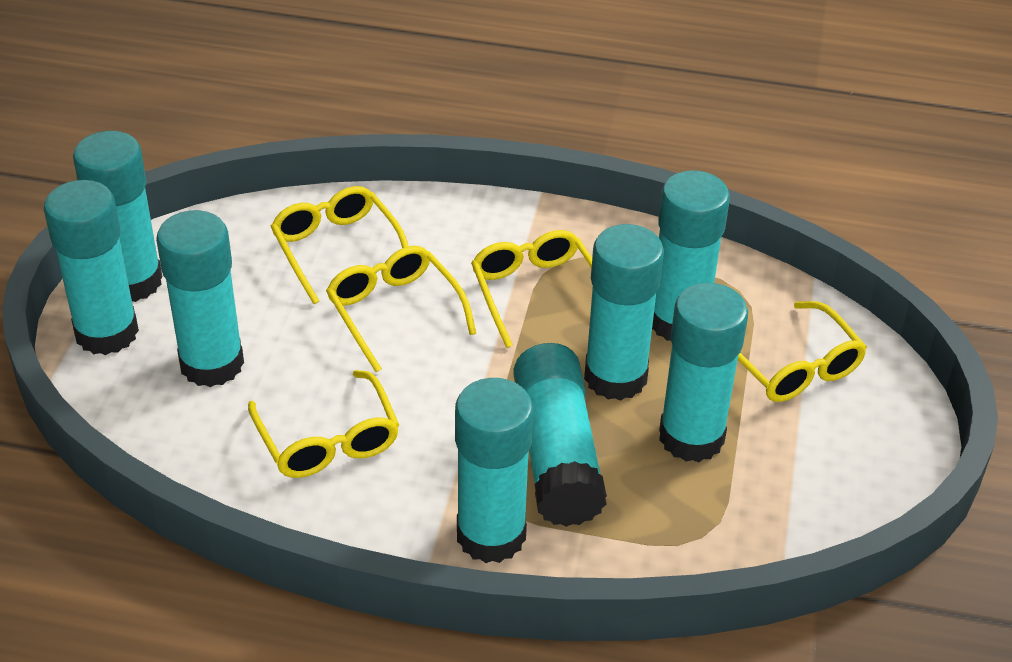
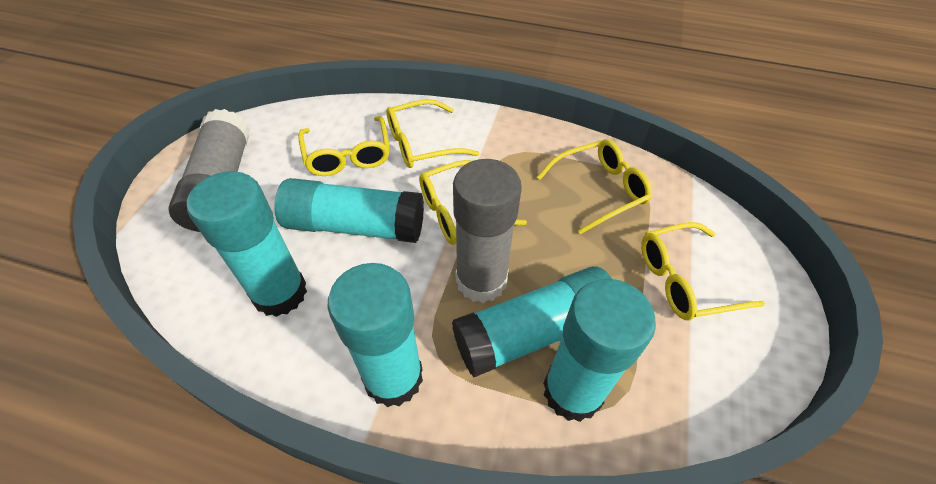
grey glue stick: 0 -> 2
turquoise glue stick: 8 -> 5

